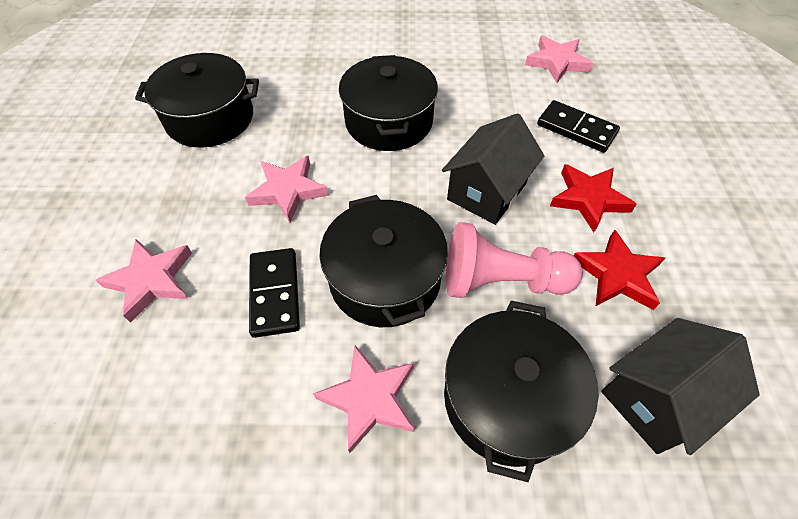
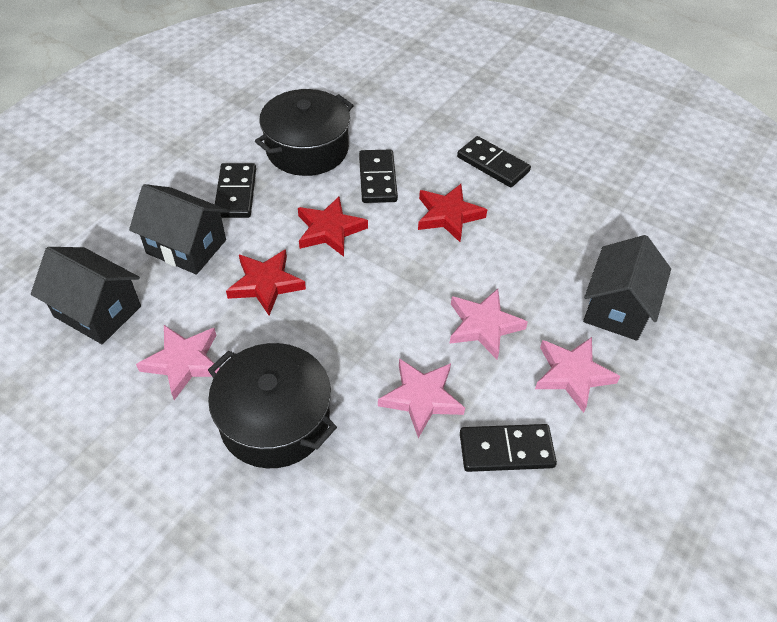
black domino: 2 -> 4
black house: 2 -> 3
black pot: 4 -> 2
pink pawn: 1 -> 0
red star: 2 -> 3

